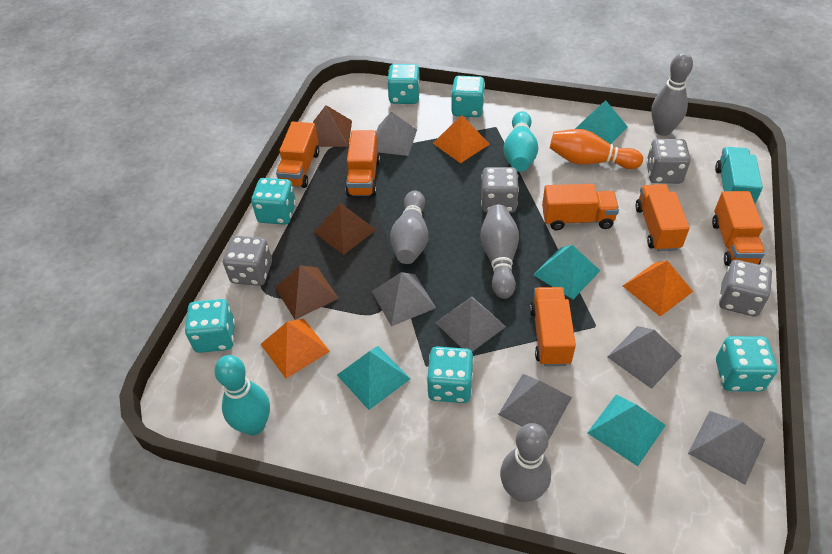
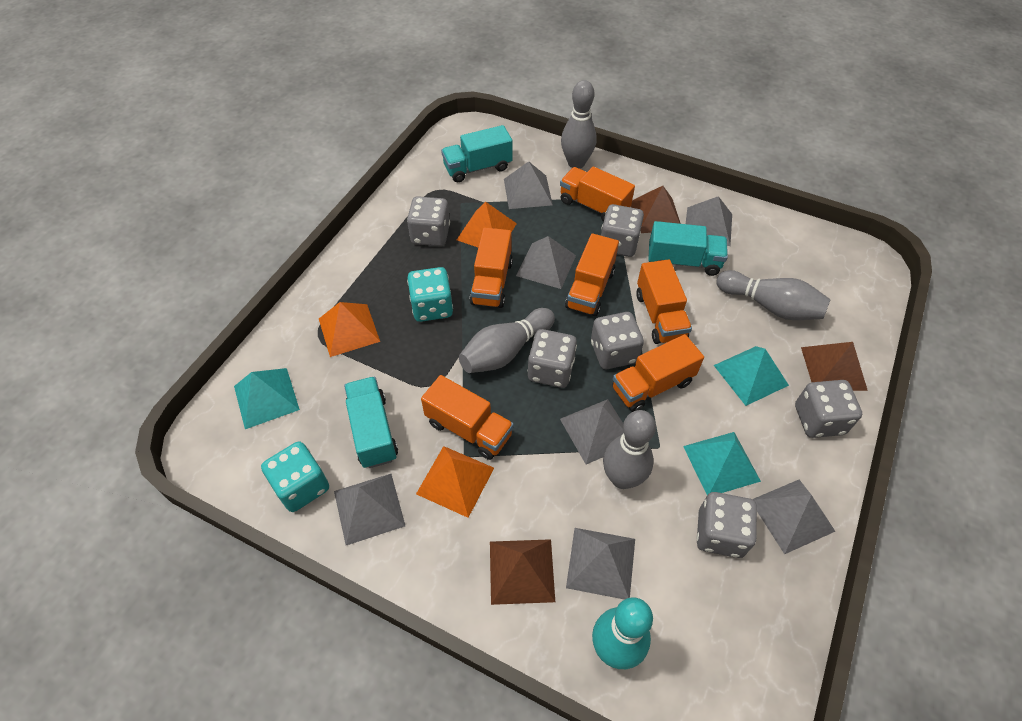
grey dice: 4 -> 6
grey pyramid: 6 -> 7
orange bowling pin: 1 -> 0
turquoise bowling pin: 2 -> 1
turquoise dice: 6 -> 2
turquoise pyramid: 4 -> 3
turquoise truck: 1 -> 3

